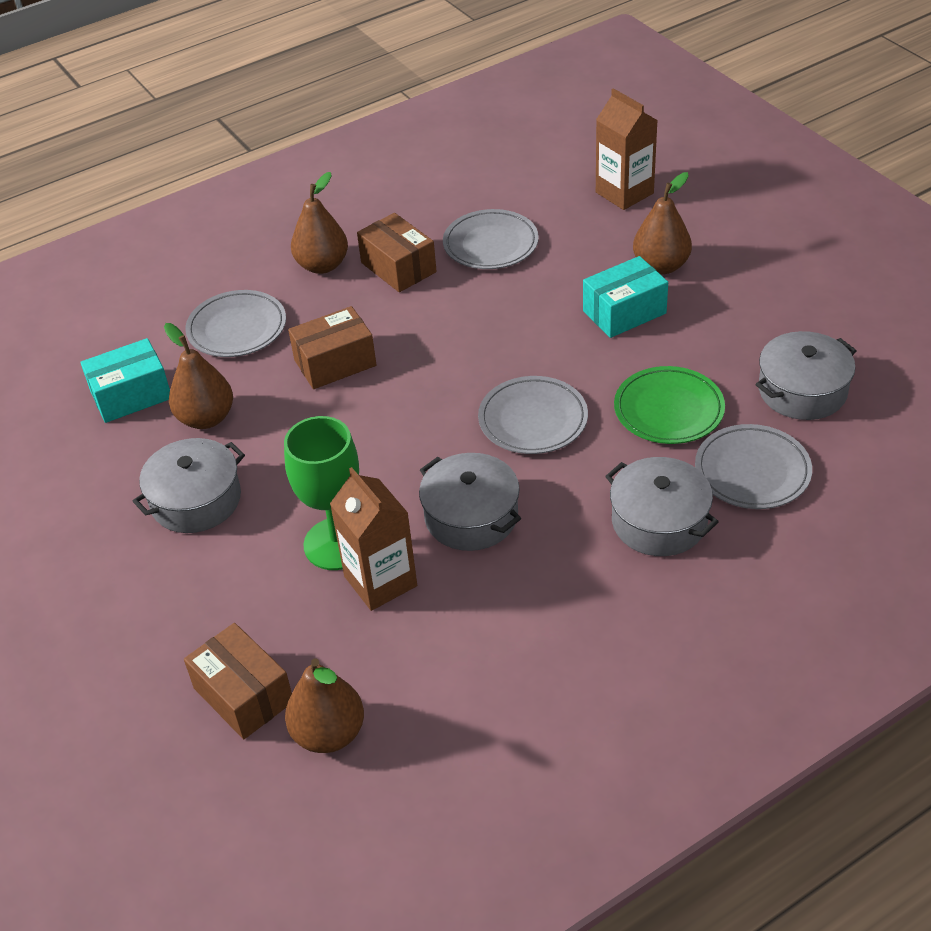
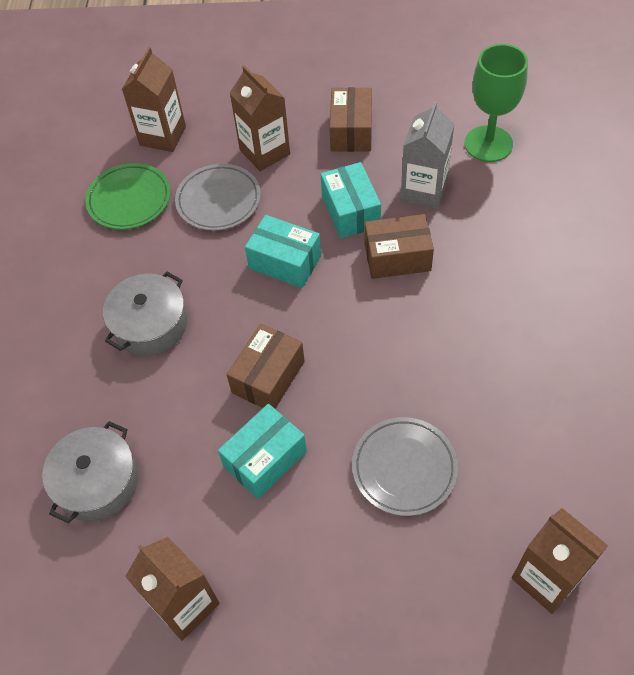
brown carton: 2 -> 4
brown pear: 4 -> 0
grey carton: 0 -> 1
grey plate: 4 -> 2
grey pot: 4 -> 2
turquoise box: 2 -> 3

